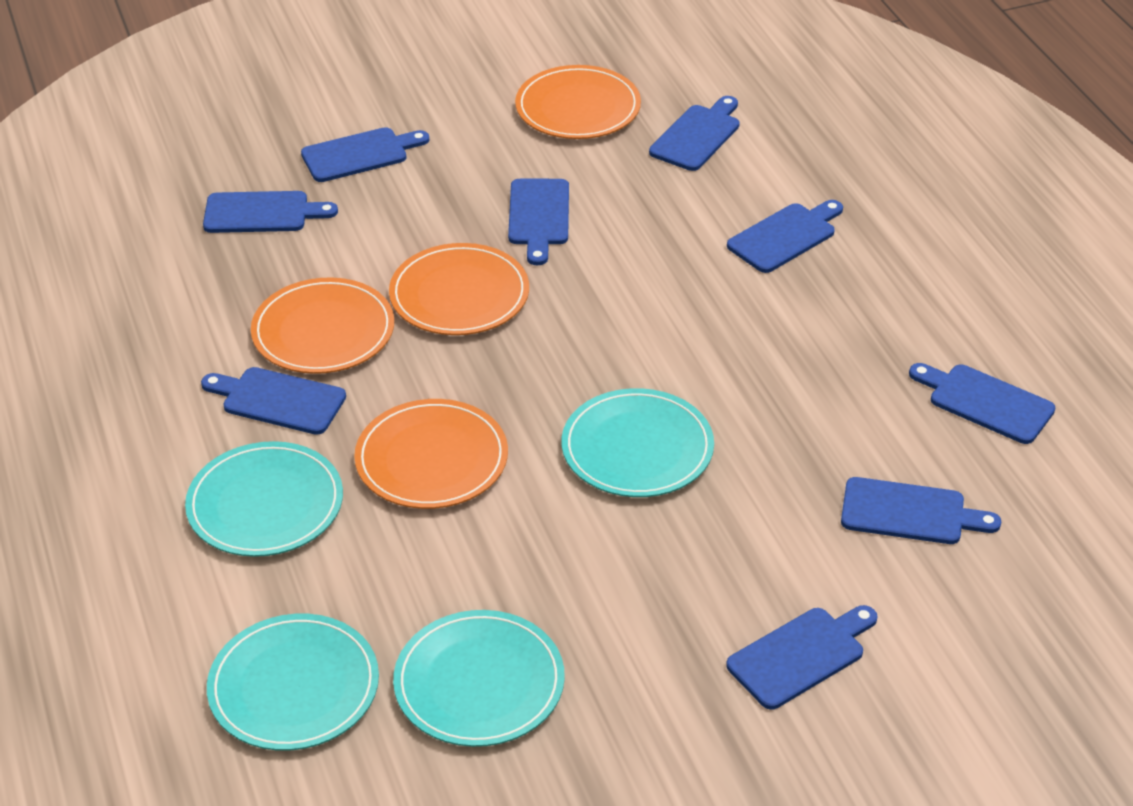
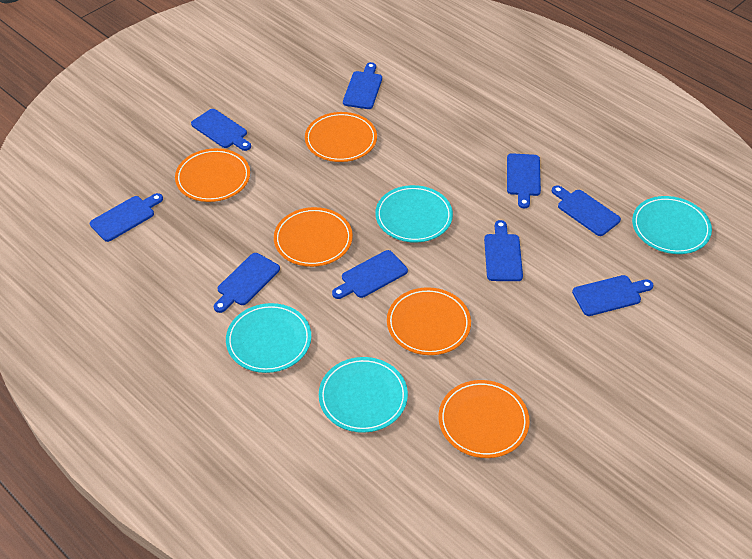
orange plate: 4 -> 5

